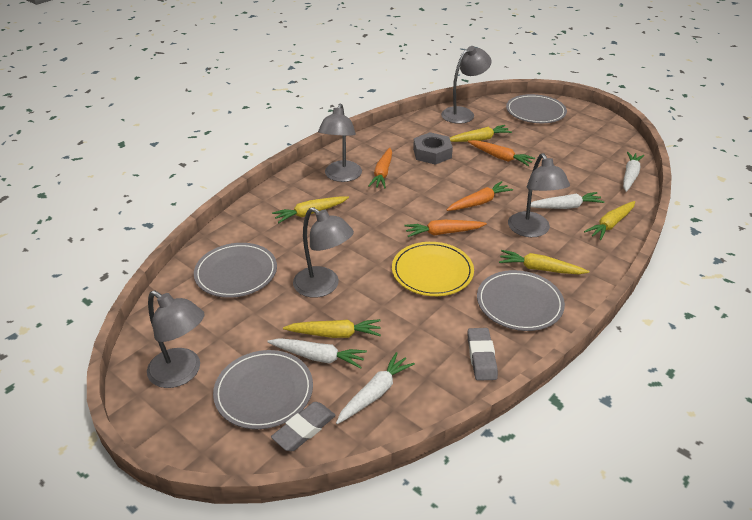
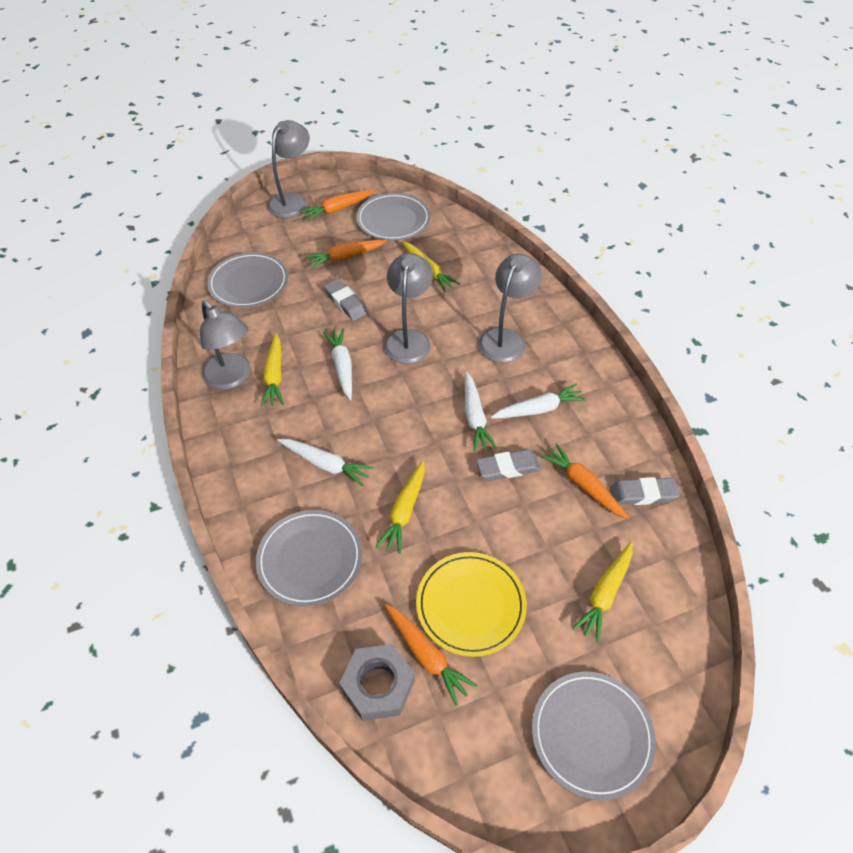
grey eraser: 2 -> 3
grey lamp: 5 -> 4
yellow carrot: 5 -> 4

